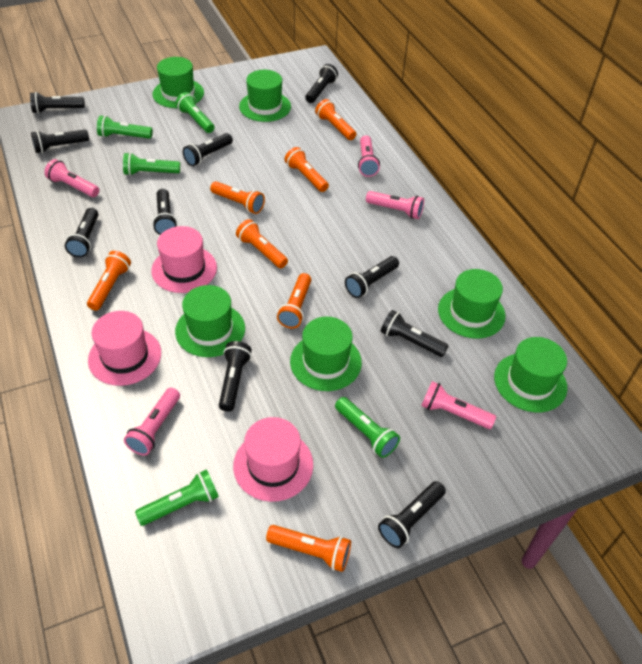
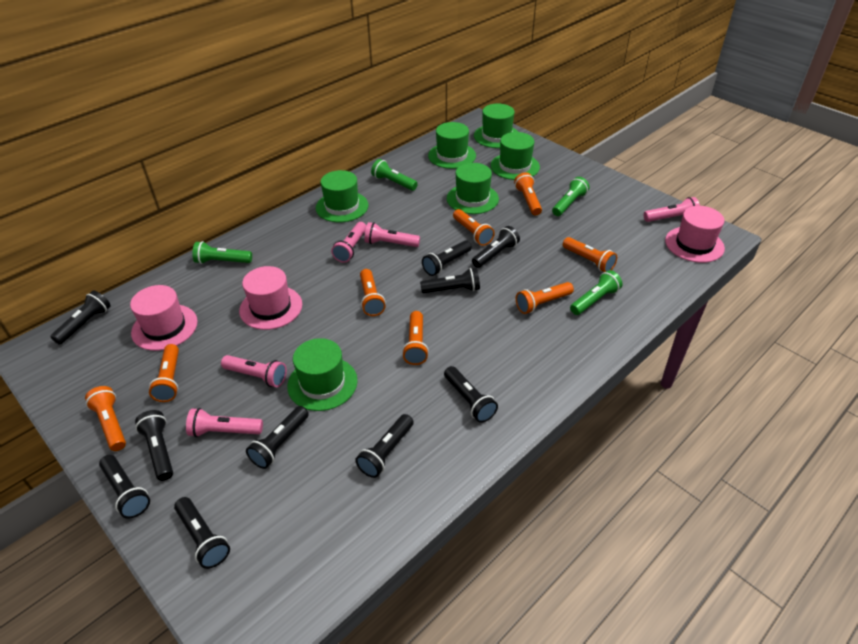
green flashlight: 5 -> 4
orange flashlight: 7 -> 8

